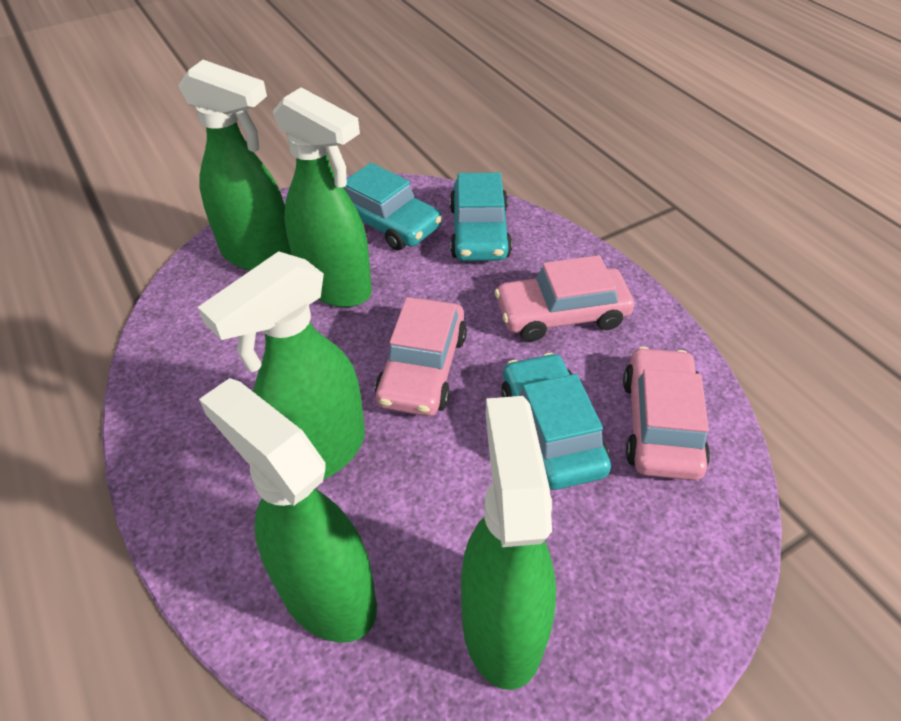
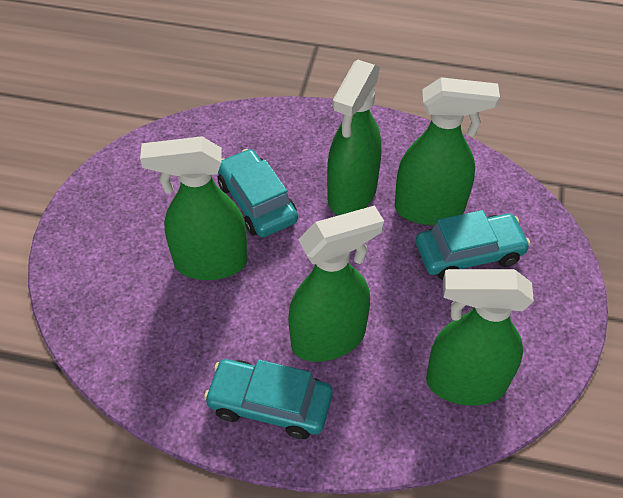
pink car: 3 -> 0

